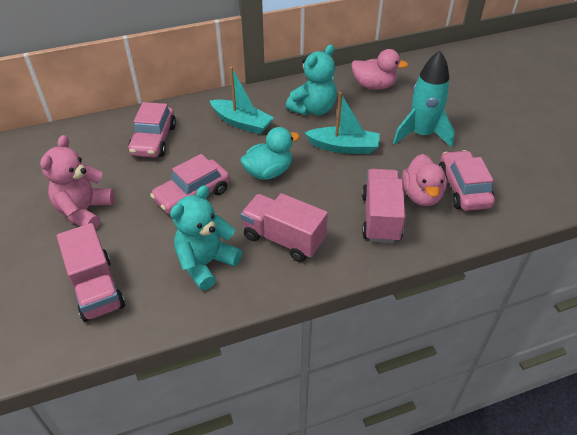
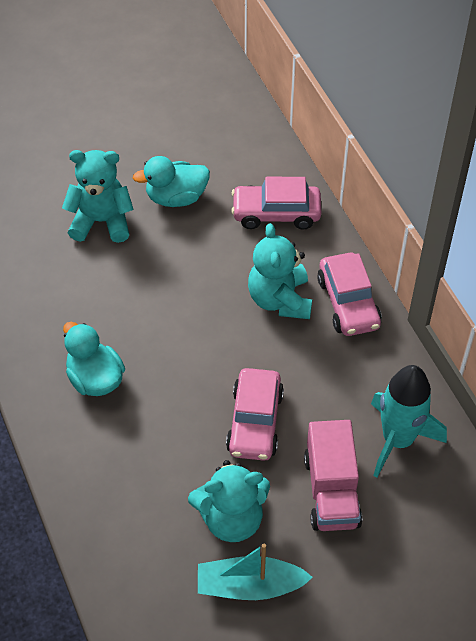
pink duck: 2 -> 0
pink teddy bear: 1 -> 0
pink truck: 3 -> 1
turquoise boat: 2 -> 1
turquoise duck: 1 -> 2
turquoise teddy bear: 2 -> 3

